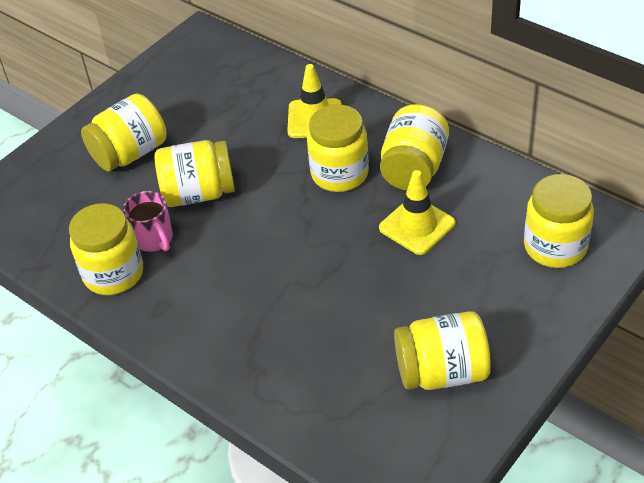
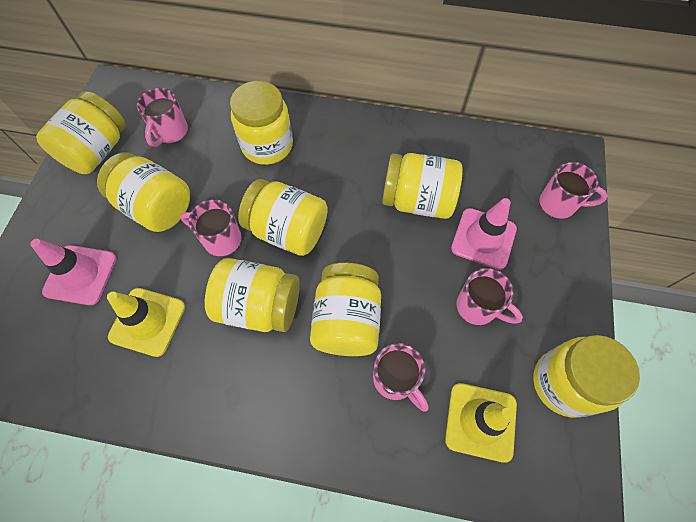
pink mug: 1 -> 5
pink traffic cone: 0 -> 2
yellow jar: 7 -> 8

